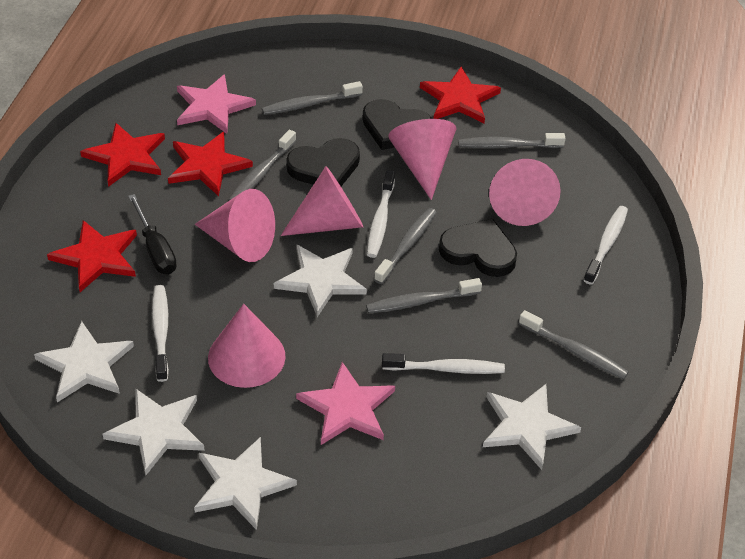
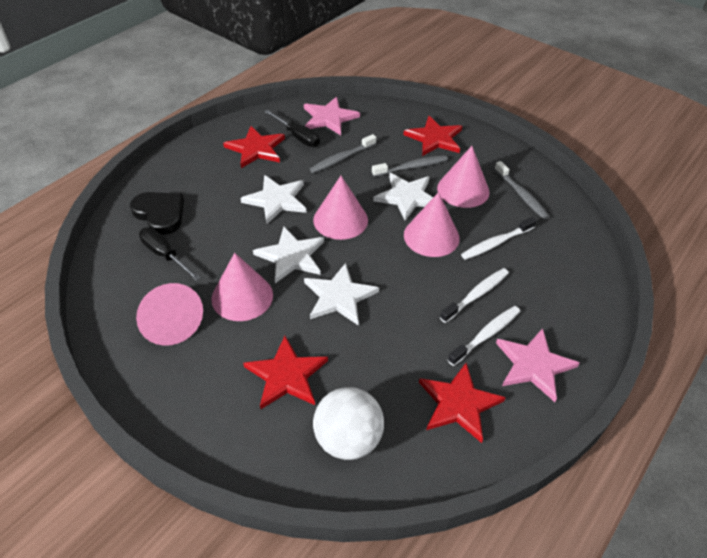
black heart: 3 -> 1
black screwdriver: 1 -> 2
grey toothbrush: 6 -> 3
white ball: 0 -> 1
white star: 5 -> 4
white toothbrush: 4 -> 3

